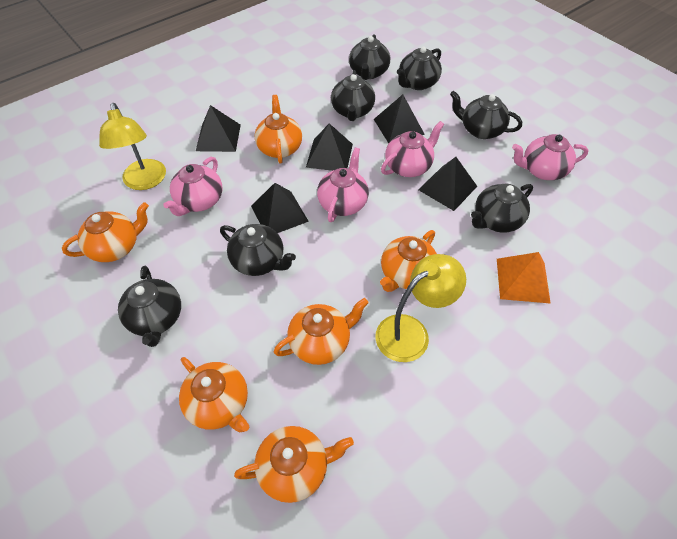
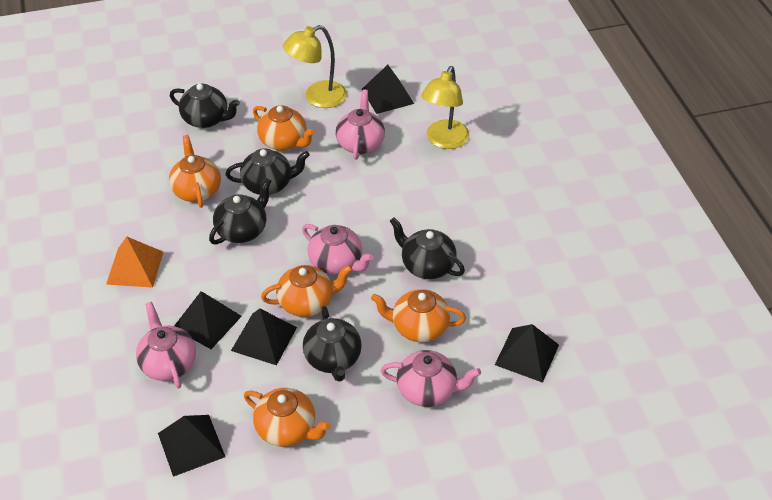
black teapot: 7 -> 5
orange teapot: 6 -> 5

